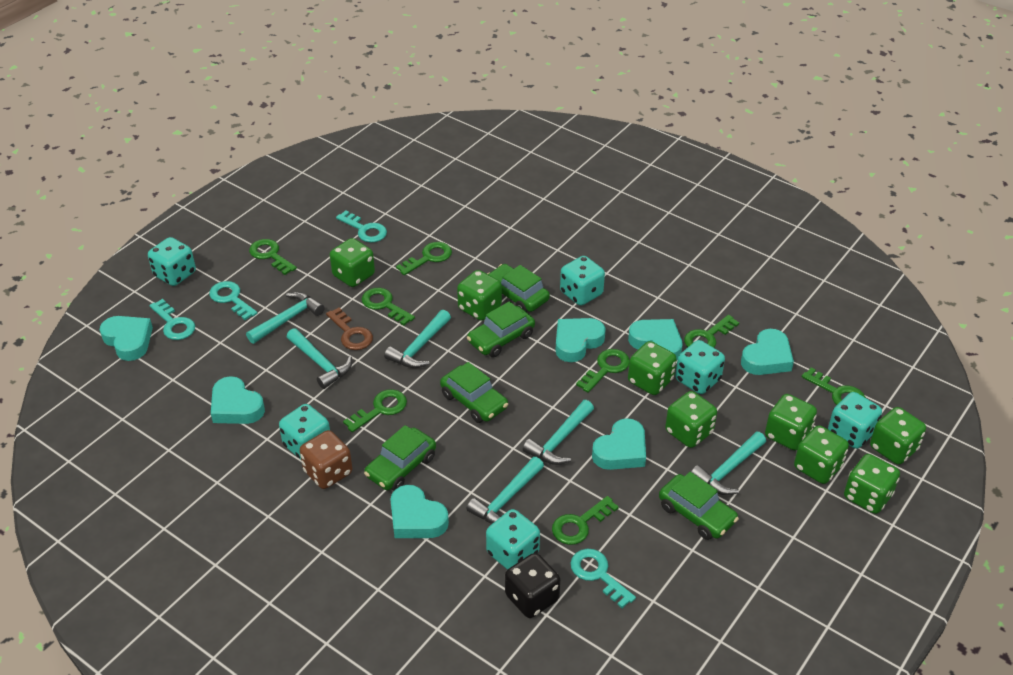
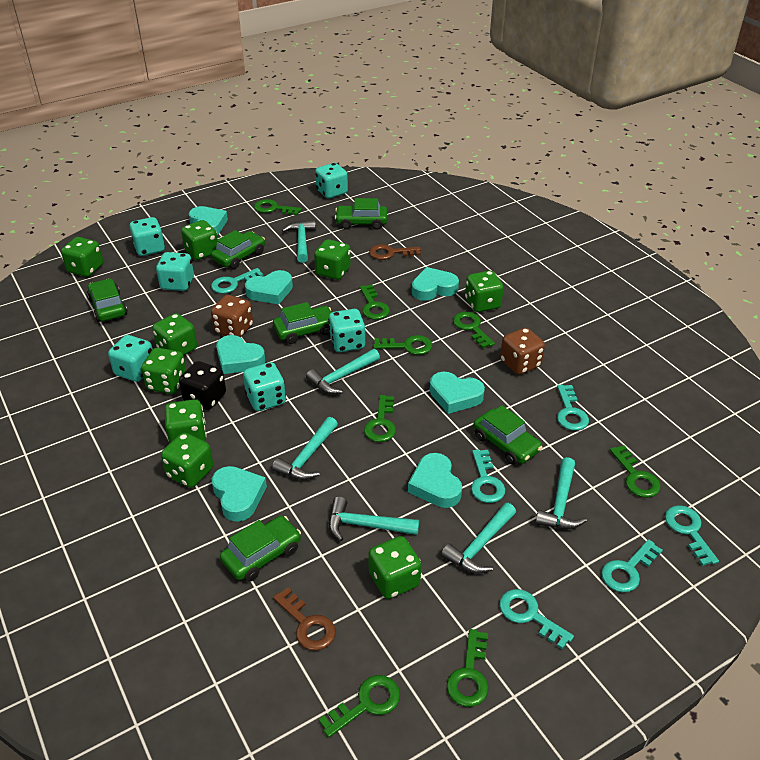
brown dice: 1 -> 2
brown key: 1 -> 2
green car: 5 -> 6
green dice: 8 -> 9
turquoise key: 4 -> 6

